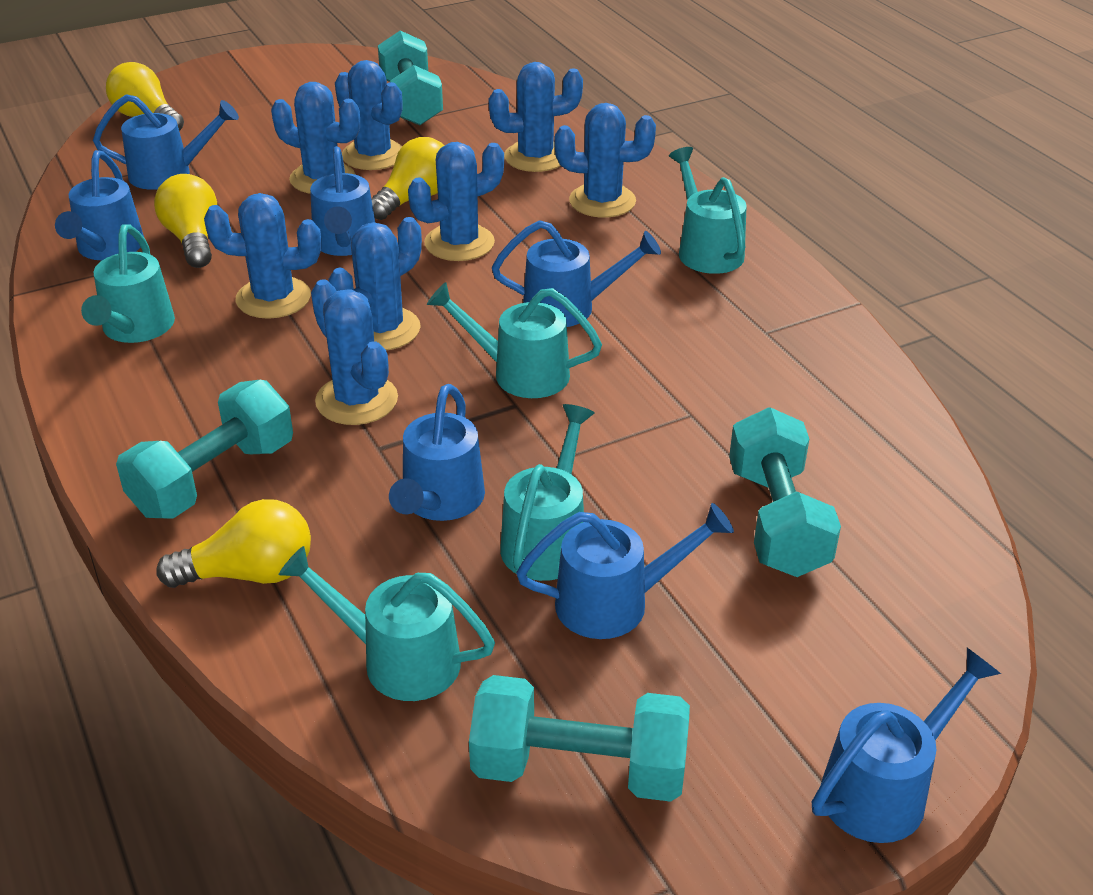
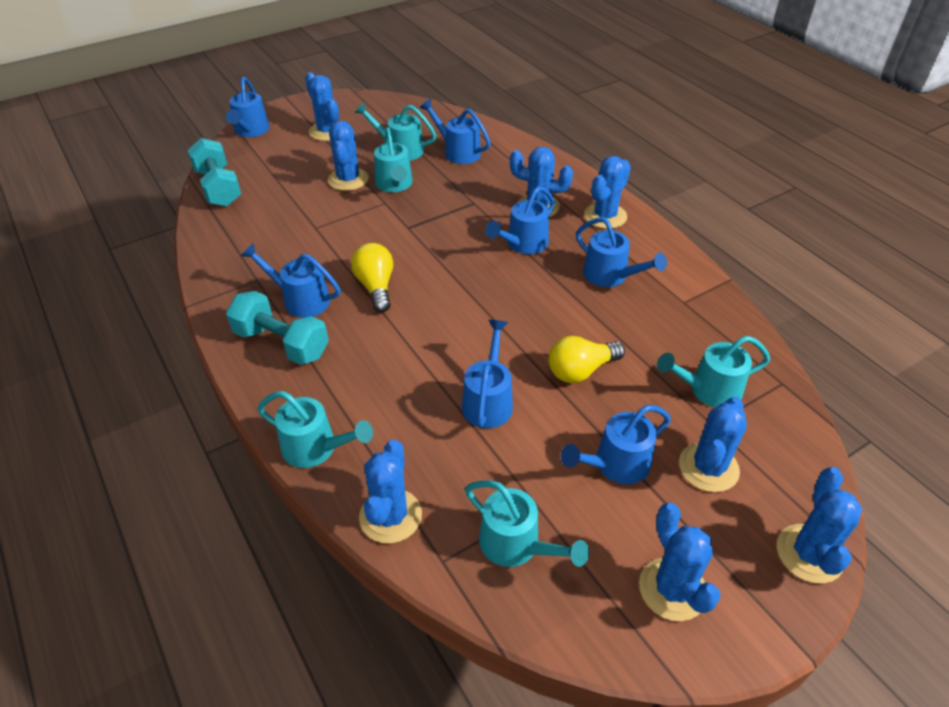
turquoise dumbbell: 4 -> 2
yellow light bulb: 4 -> 2

